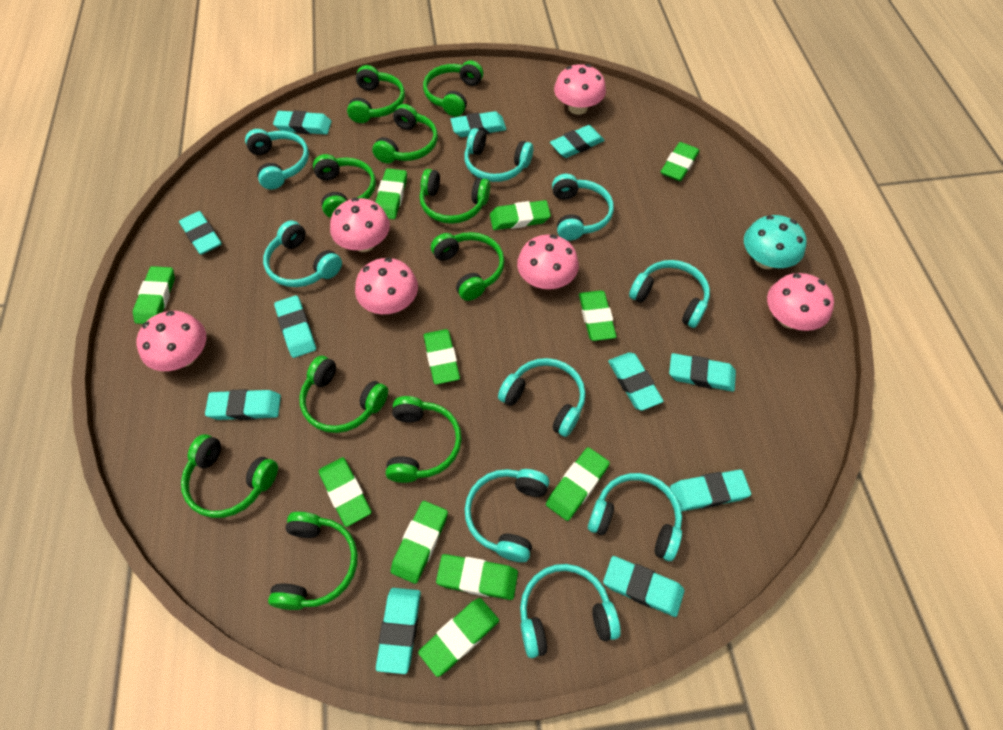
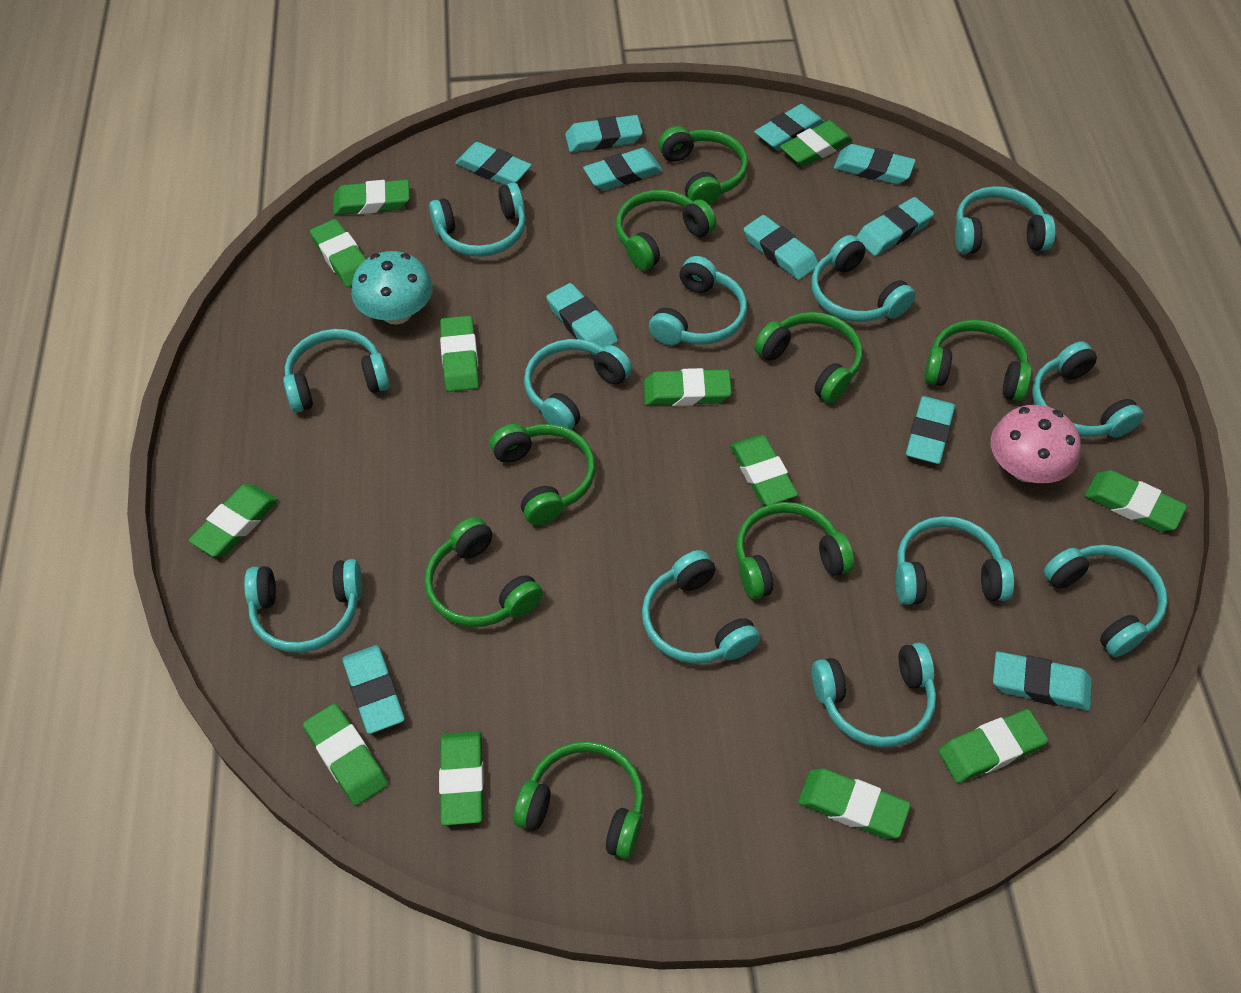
green eraser: 11 -> 12
green headphones: 10 -> 8
pink mushroom: 6 -> 1
turquoise headphones: 9 -> 12

